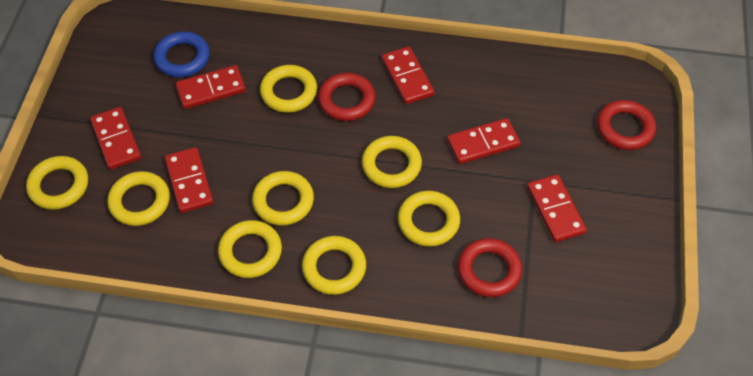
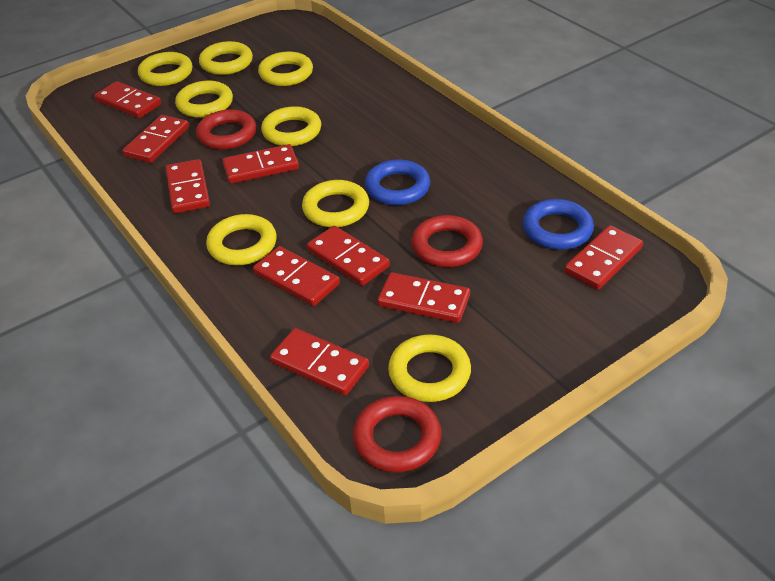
blue ring: 1 -> 2
red domino: 6 -> 9

